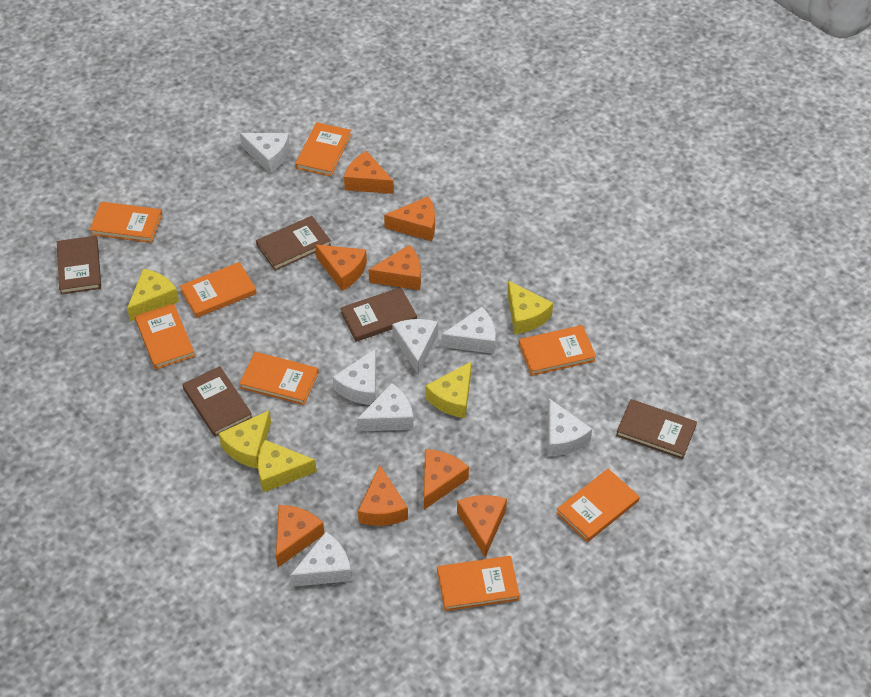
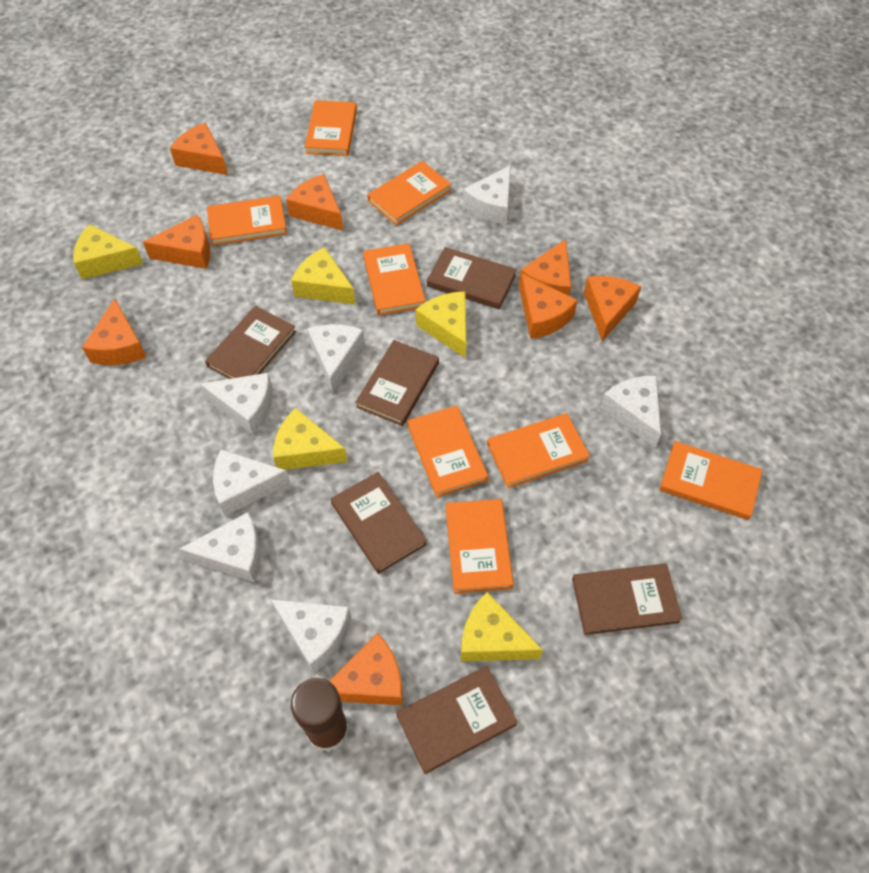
brown book: 5 -> 6
brown glue stick: 0 -> 1

